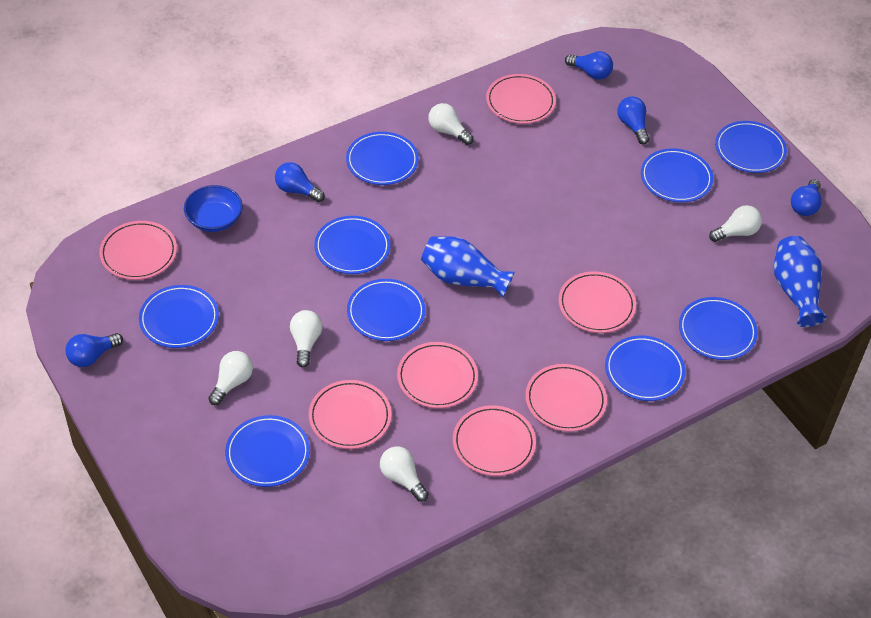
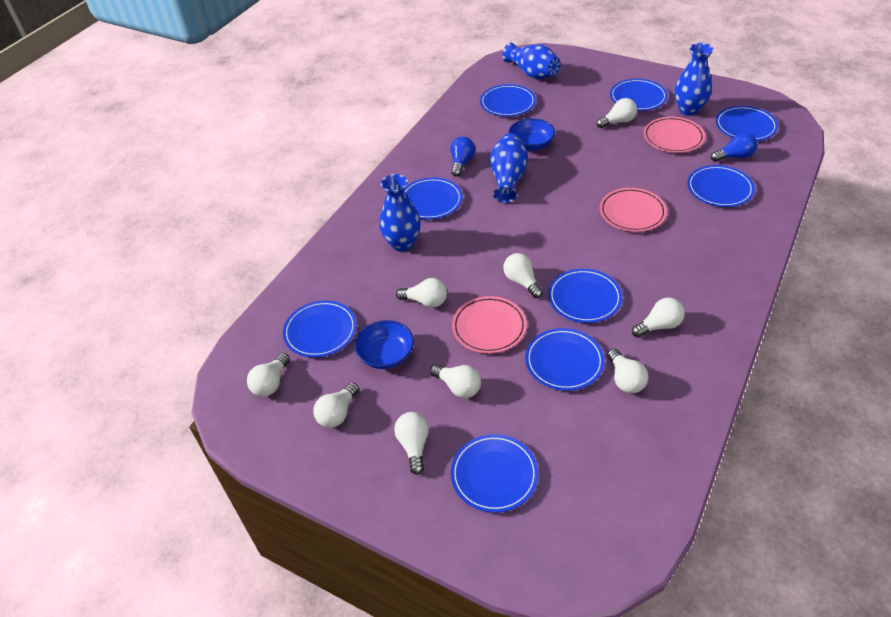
blue bowl: 1 -> 2
blue light bulb: 5 -> 2
blue vase: 2 -> 4
pink plate: 7 -> 3
white light bulb: 5 -> 9

